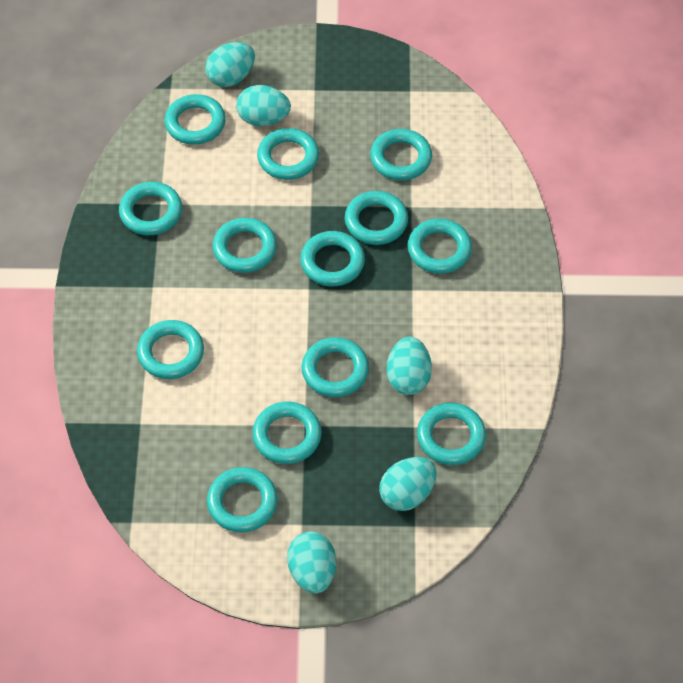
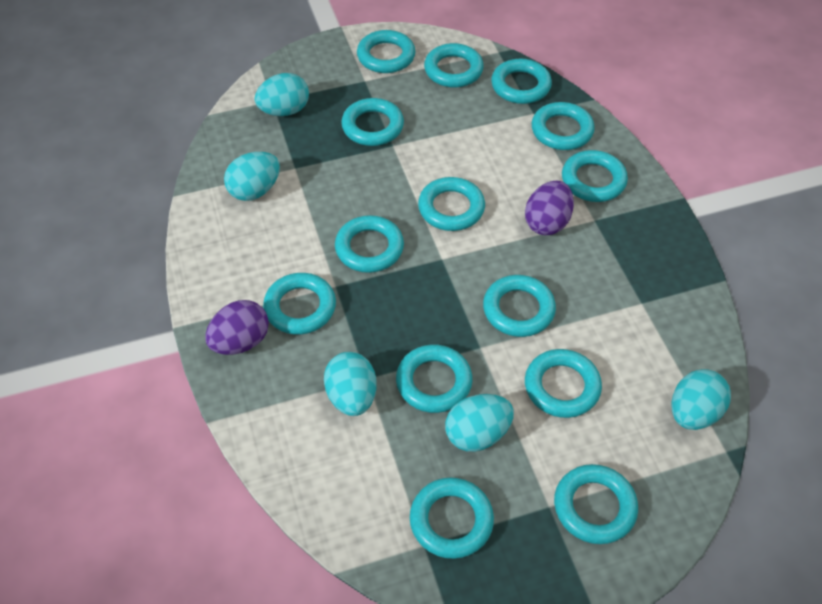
purple egg: 0 -> 2
turquoise ring: 13 -> 14

